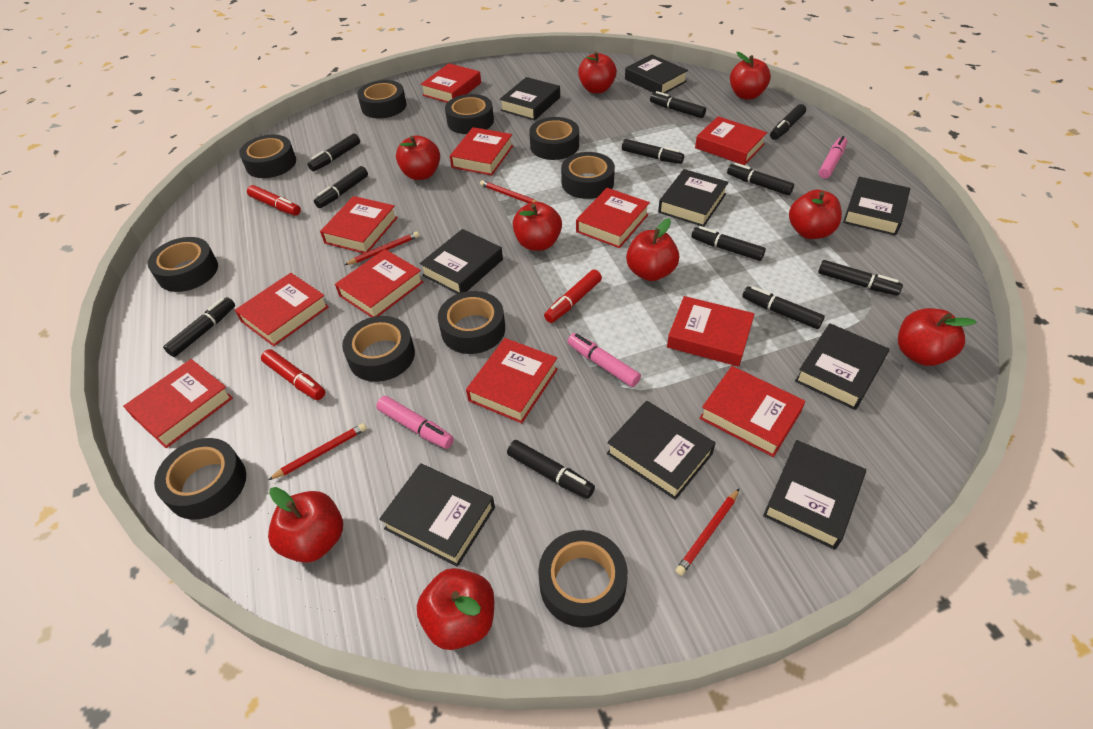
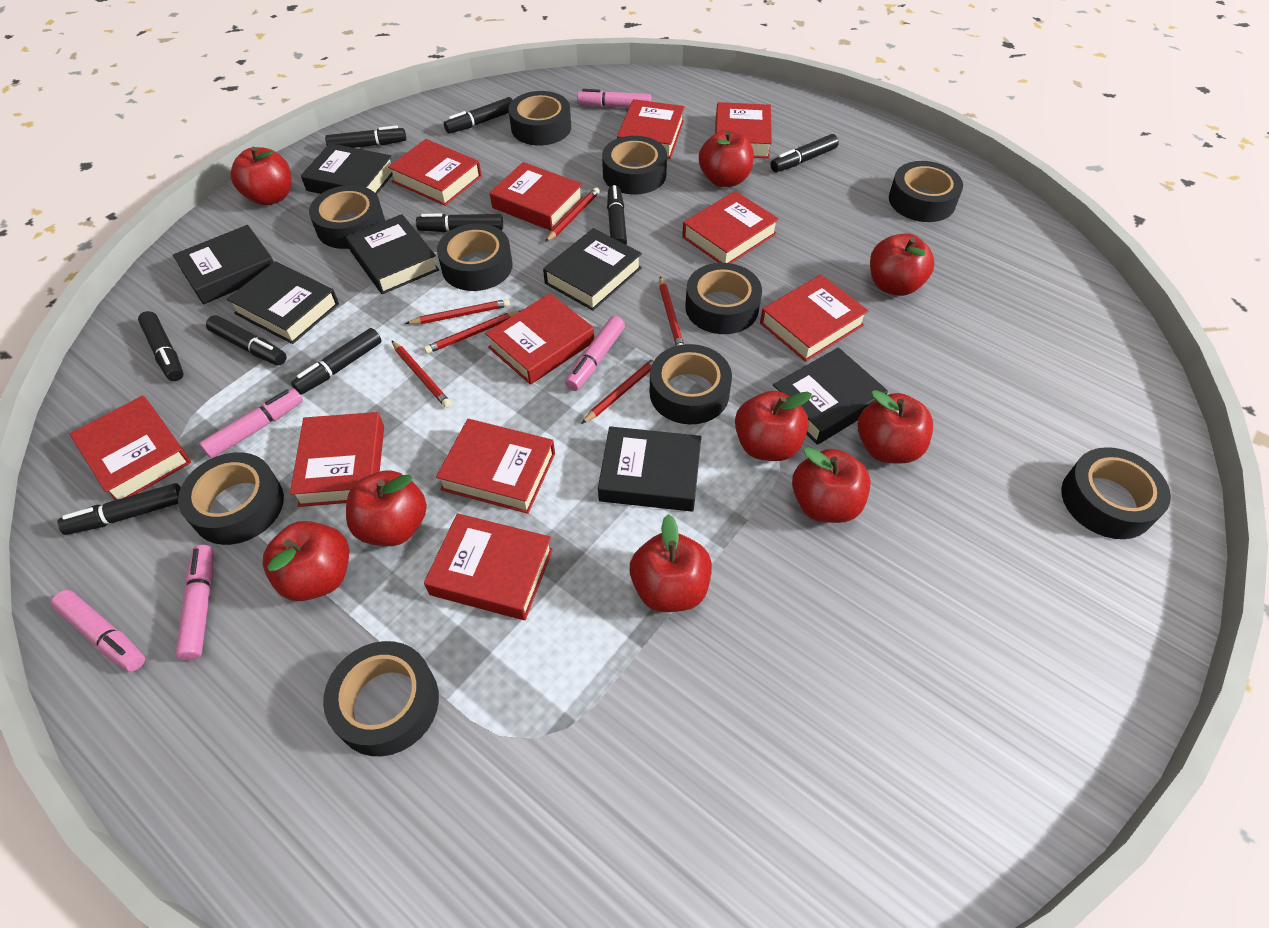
black book: 9 -> 7
black marker: 11 -> 9
pink marker: 3 -> 5
red marker: 3 -> 0
red pencil: 4 -> 6

